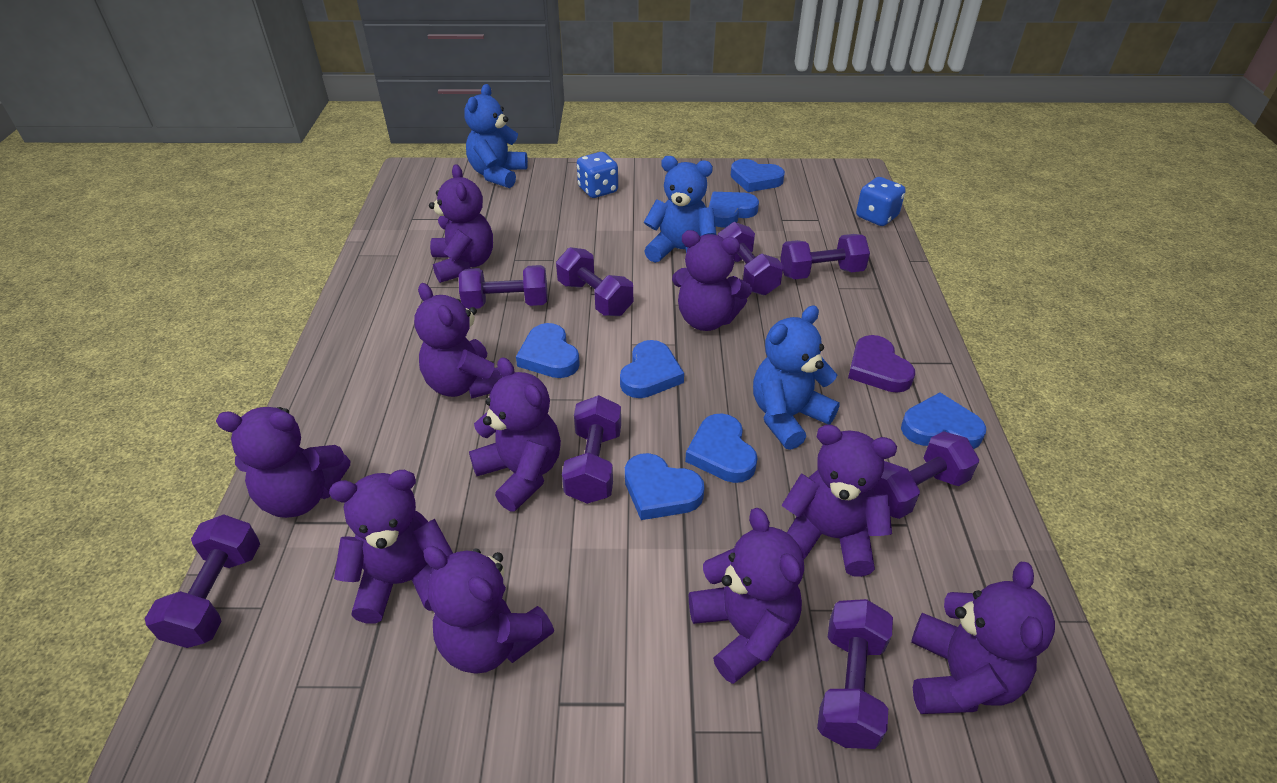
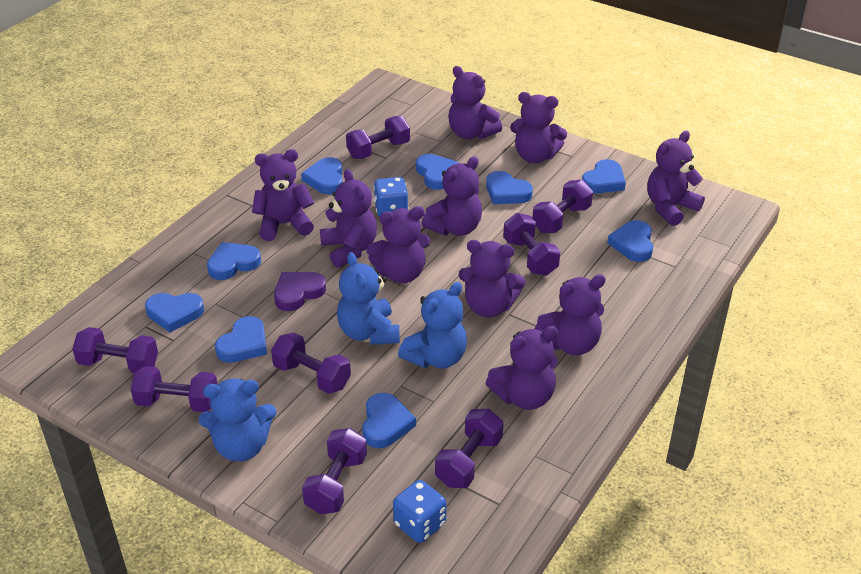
blue heart: 7 -> 9

